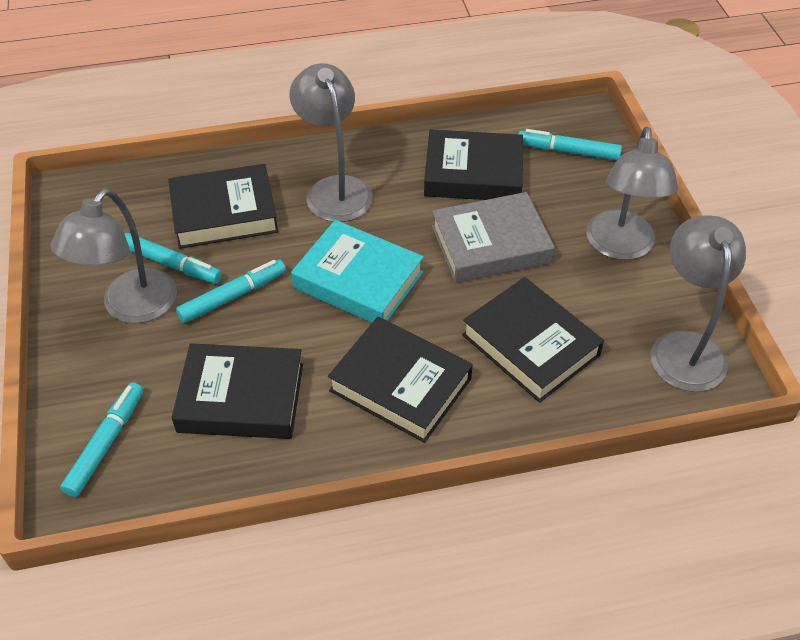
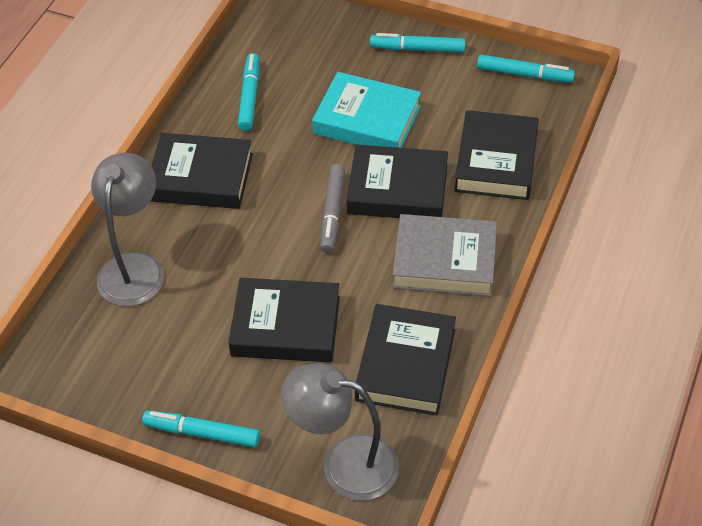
grey lamp: 4 -> 2
grey marker: 0 -> 1

